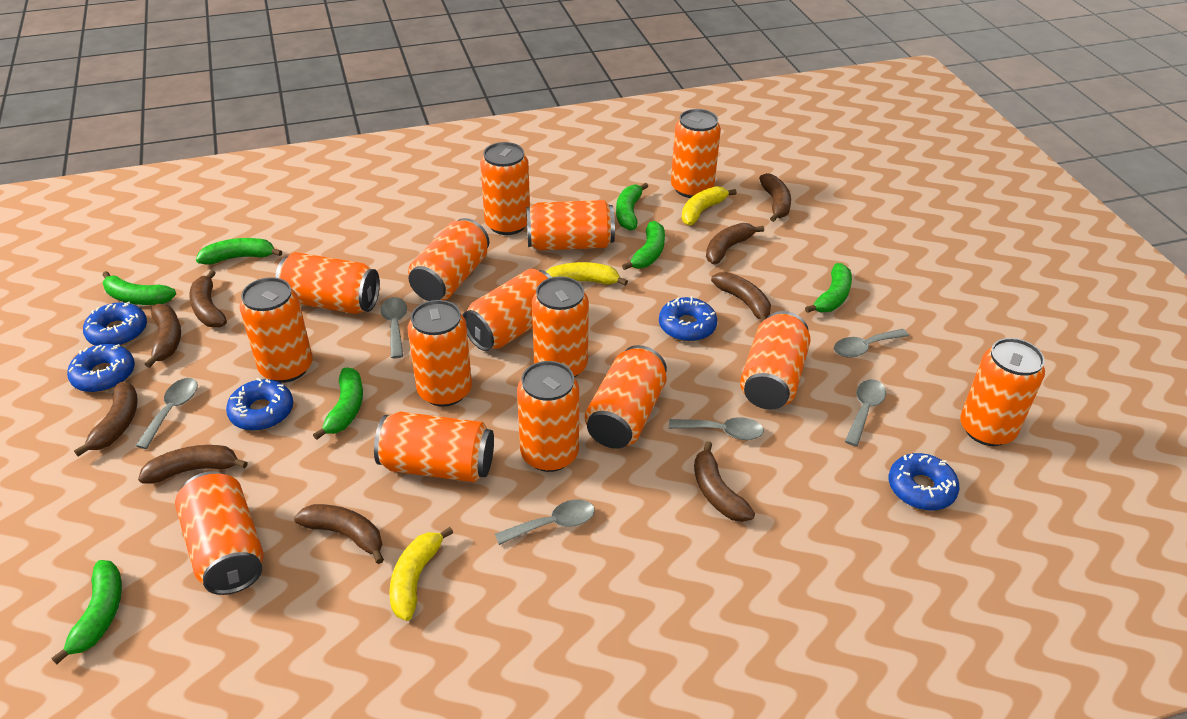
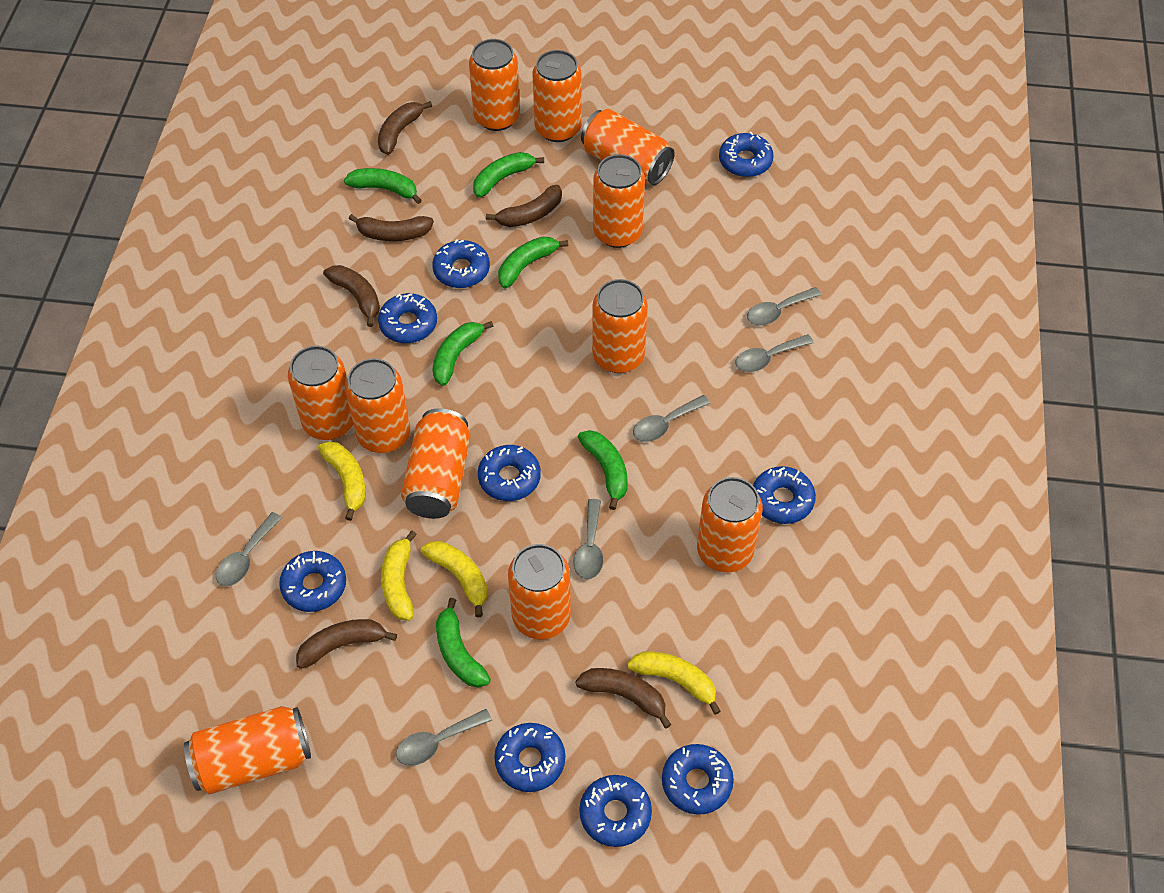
blue donut: 5 -> 9
brown banana: 9 -> 6
green banana: 7 -> 6
orange can: 15 -> 11
yellow banana: 3 -> 4

